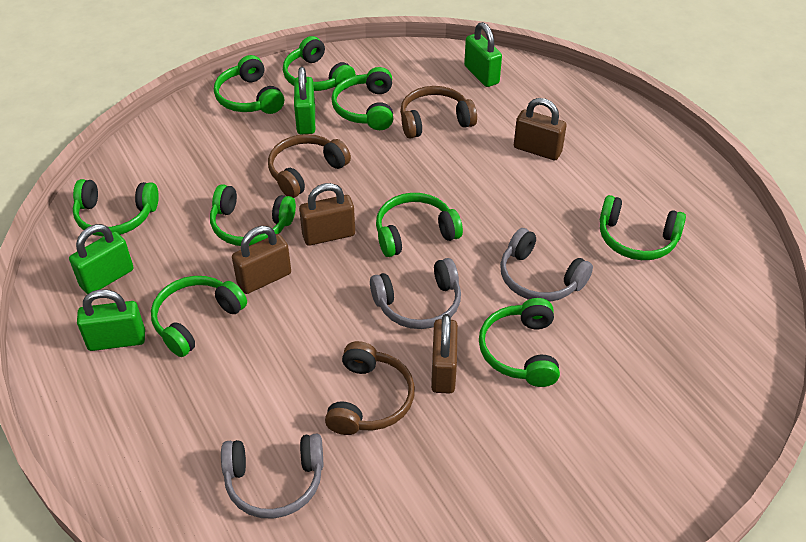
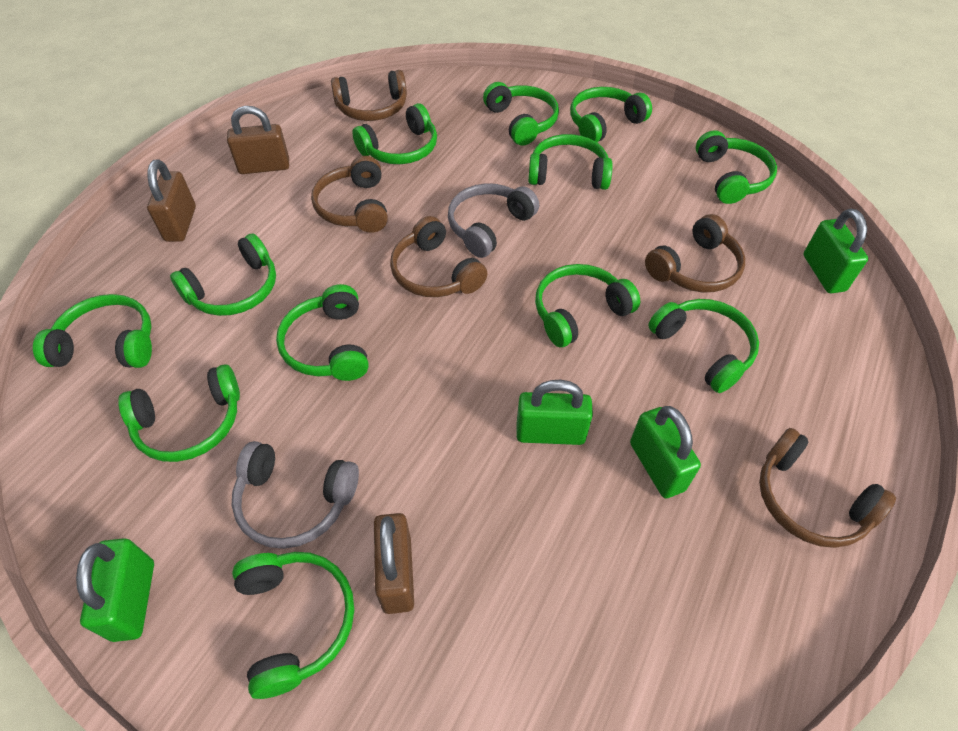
brown headphones: 3 -> 5
brown padlock: 4 -> 3
green headphones: 9 -> 12
grey headphones: 3 -> 2

